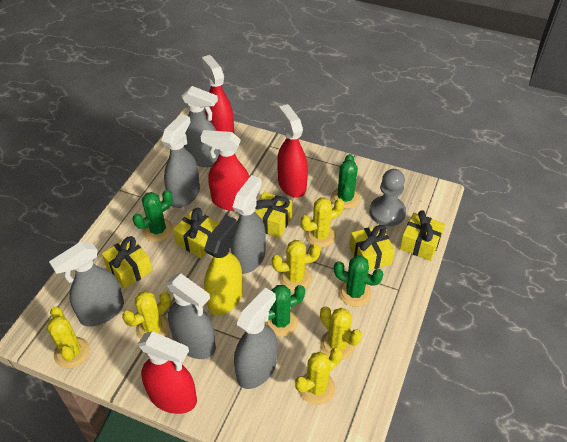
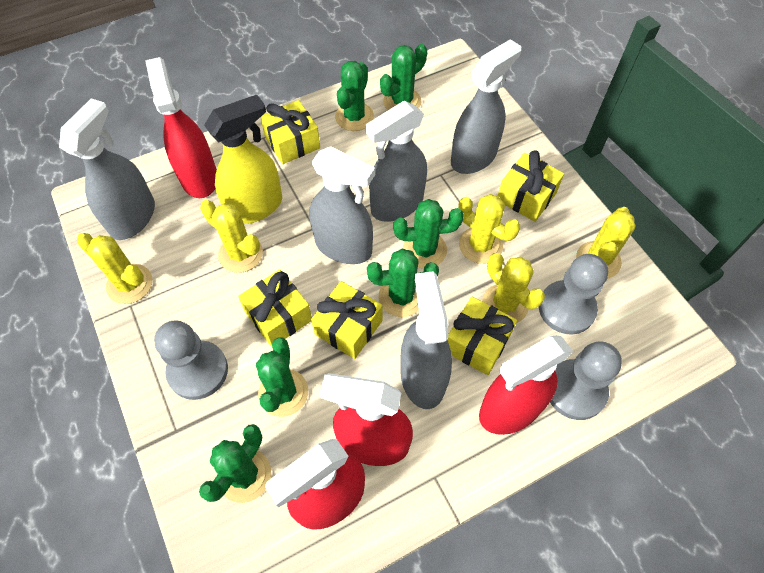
green cactus: 4 -> 6
grey pawn: 1 -> 3
grey spray bottle: 6 -> 5
yellow cactus: 6 -> 5

